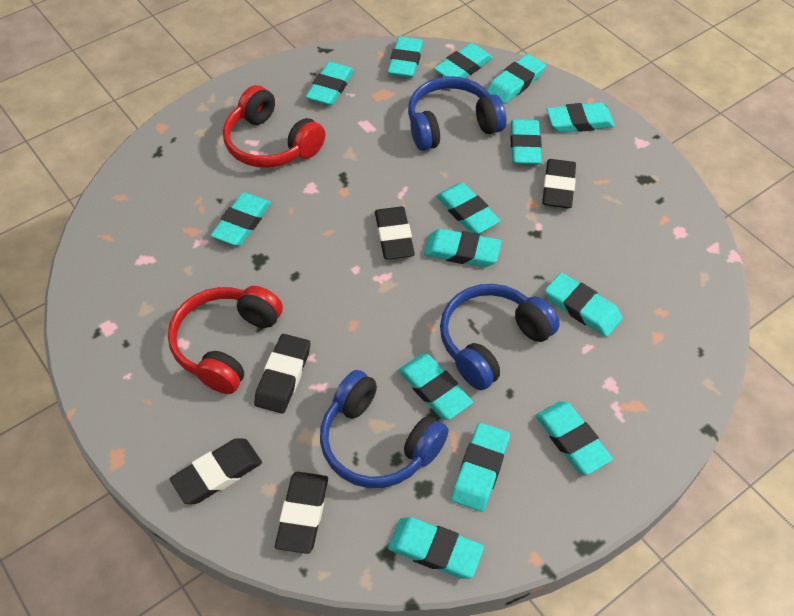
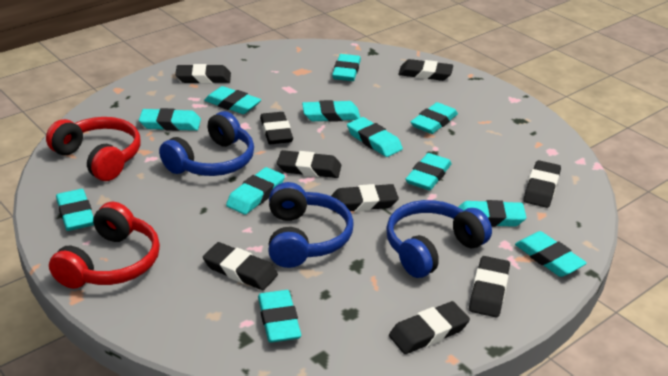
black eraser: 5 -> 9
turquoise eraser: 14 -> 12

